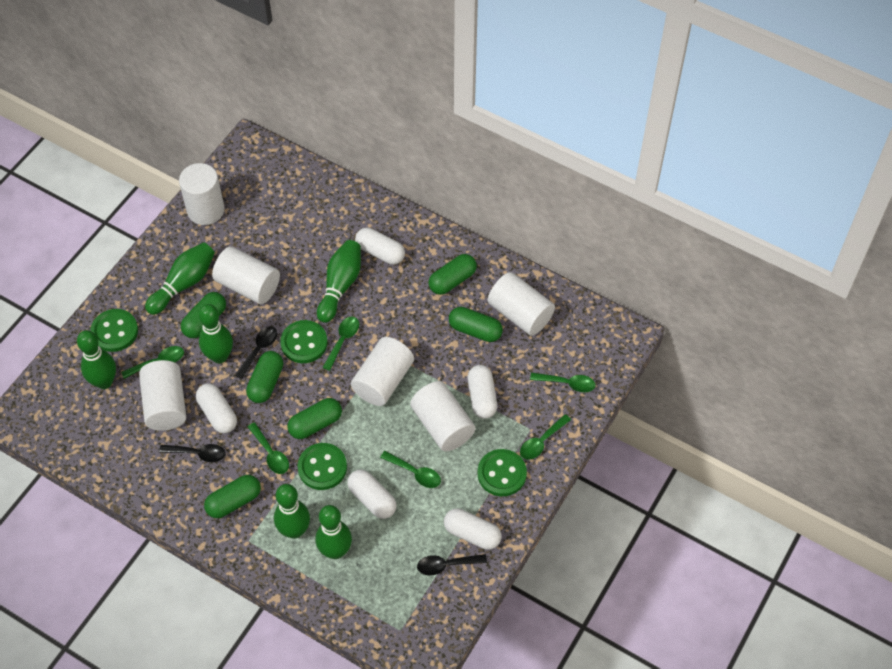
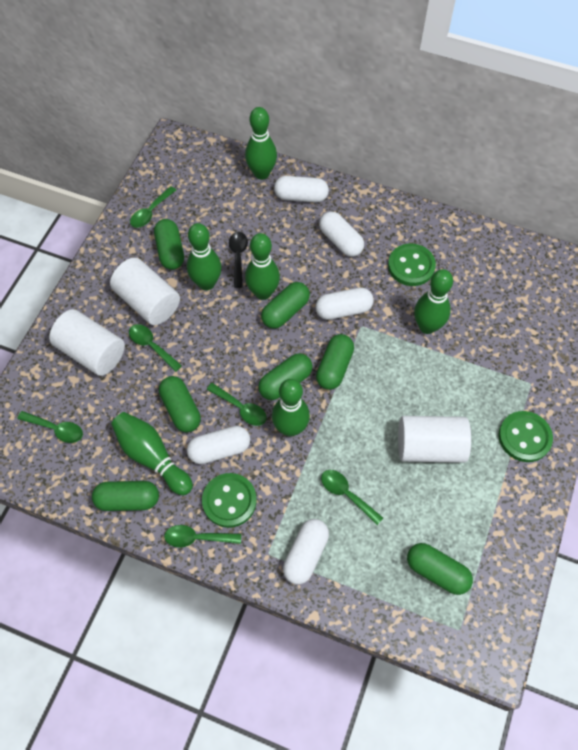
black spoon: 3 -> 1
green button: 4 -> 3
green capsule: 6 -> 7
white cylinder: 6 -> 3

